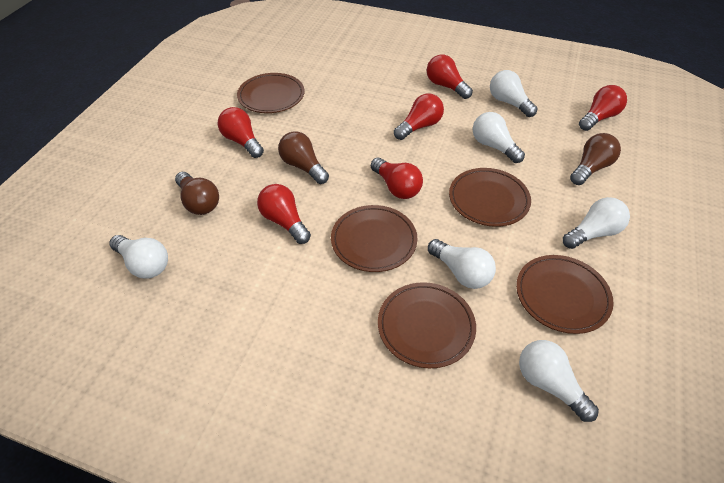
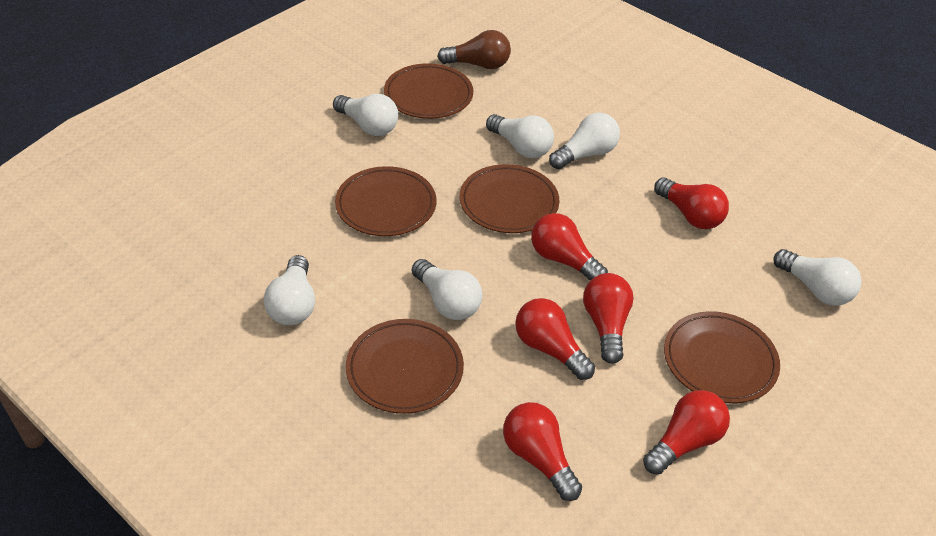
brown light bulb: 3 -> 1

